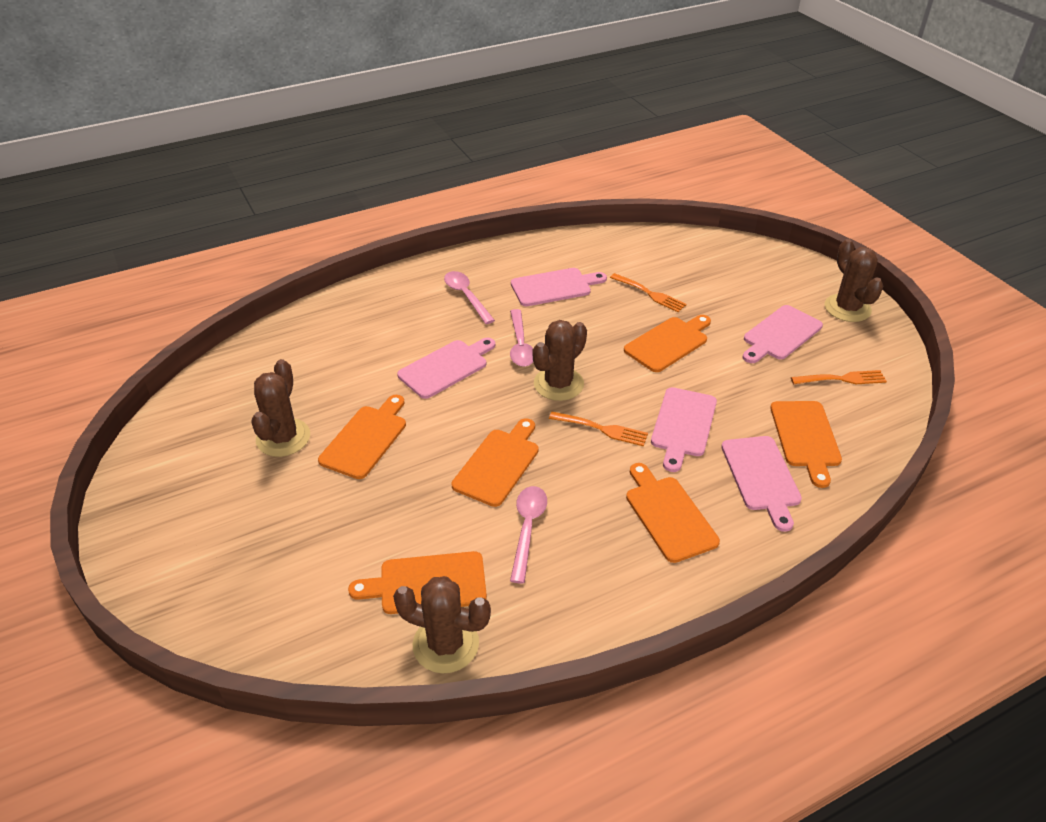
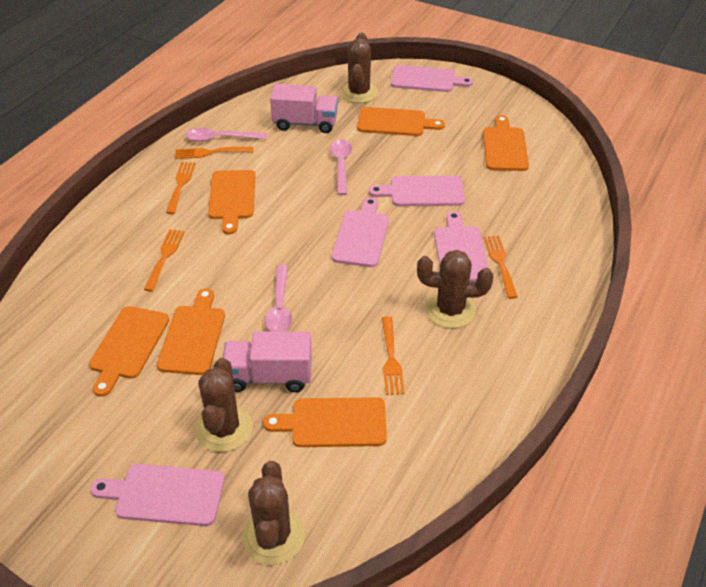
orange fork: 3 -> 5
pink truck: 0 -> 2

